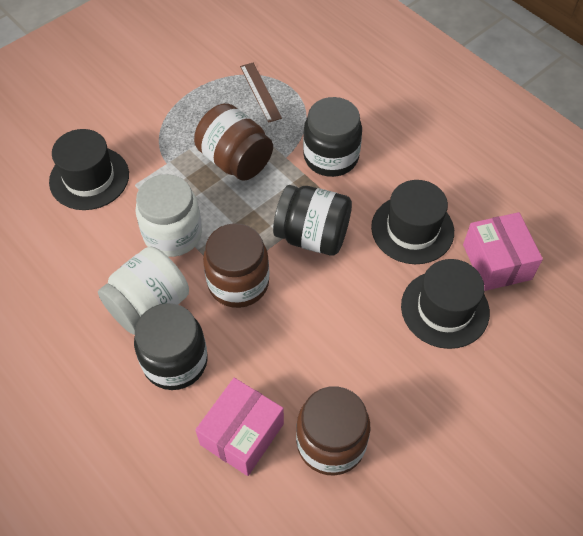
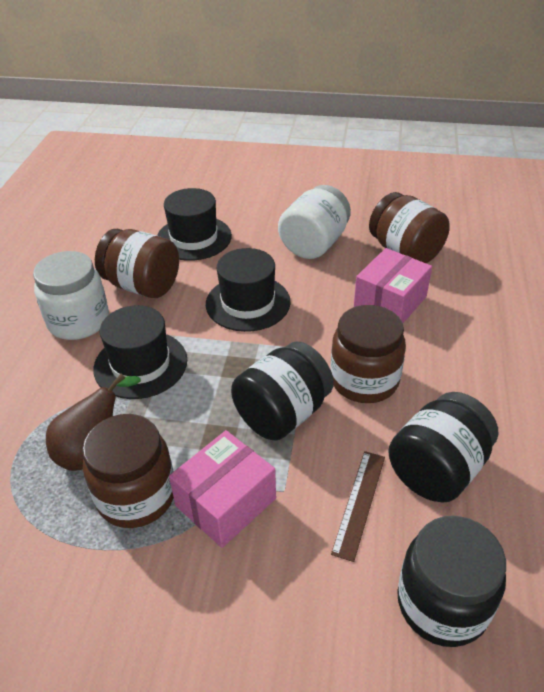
brown jar: 3 -> 4
brown pear: 0 -> 1

